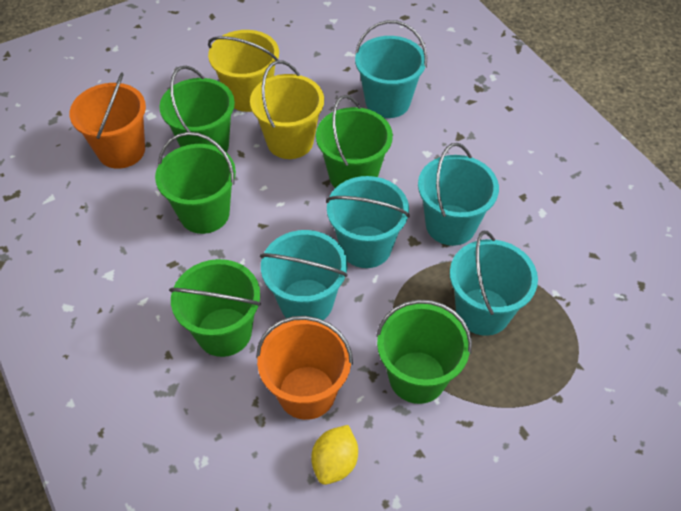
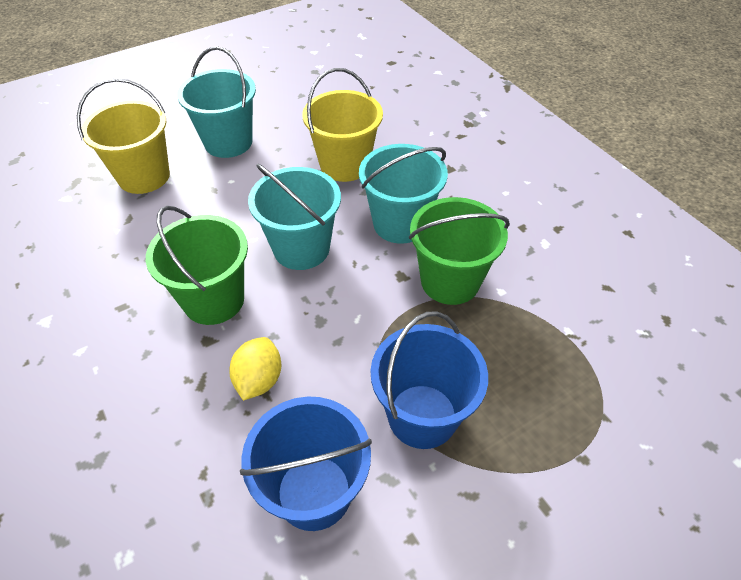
blue bucket: 0 -> 2
green bucket: 5 -> 2
orange bucket: 2 -> 0
turquoise bucket: 5 -> 3

